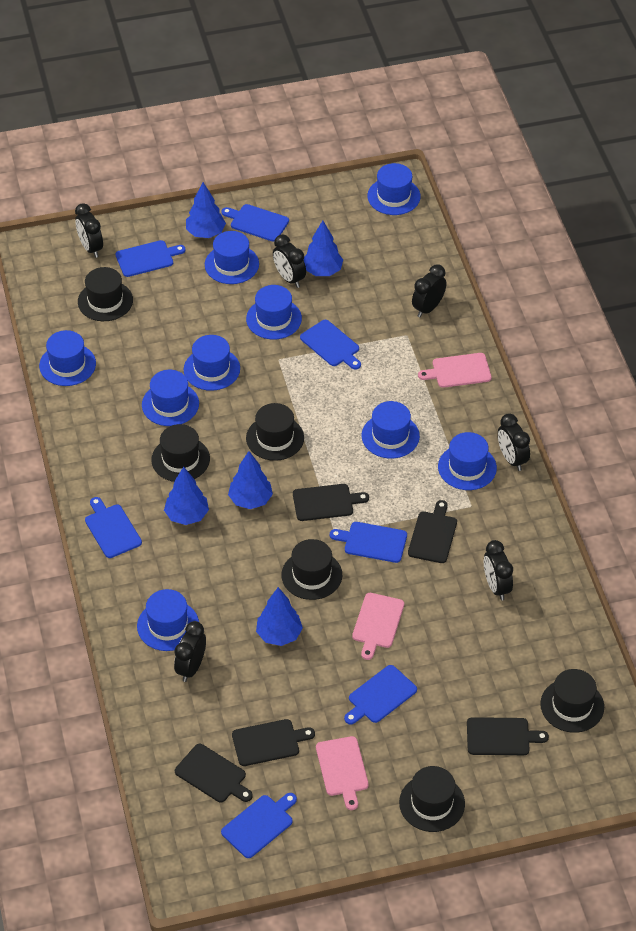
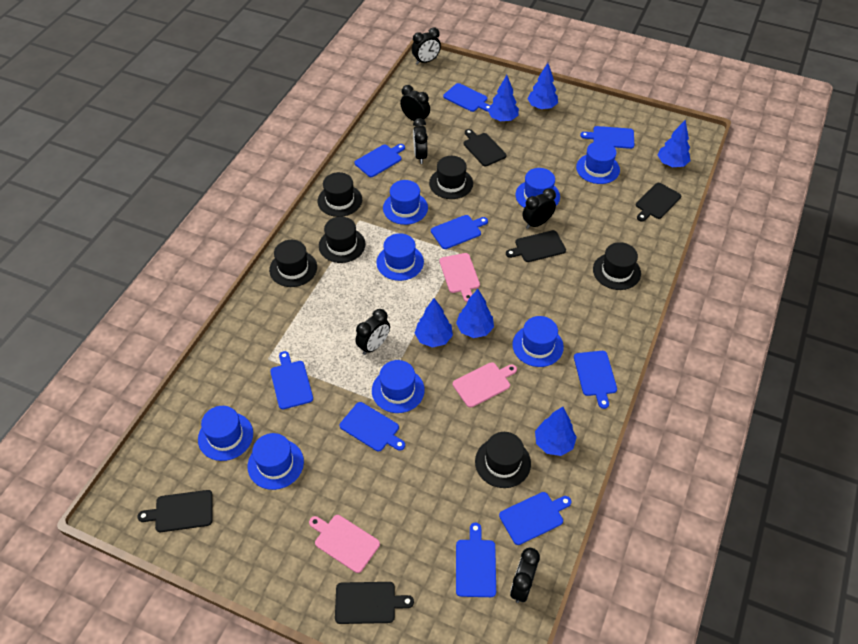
blue cutting board: 7 -> 9
blue hat: 9 -> 8
blue tree: 5 -> 6

